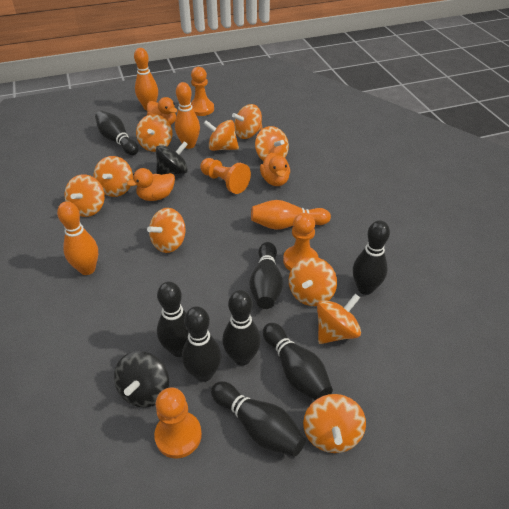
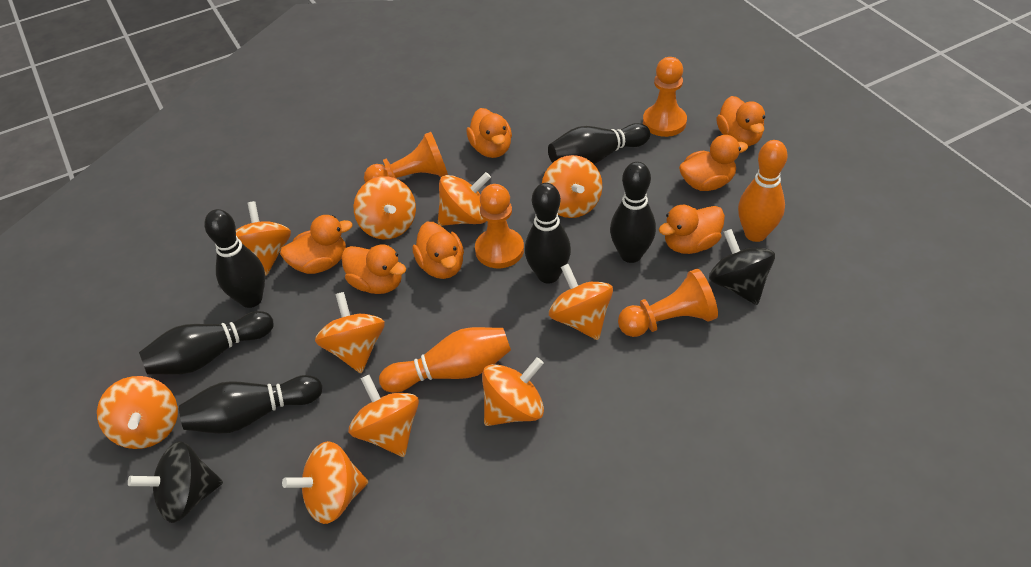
black bowling pin: 8 -> 6
orange bowling pin: 4 -> 2
orange duck: 3 -> 7

